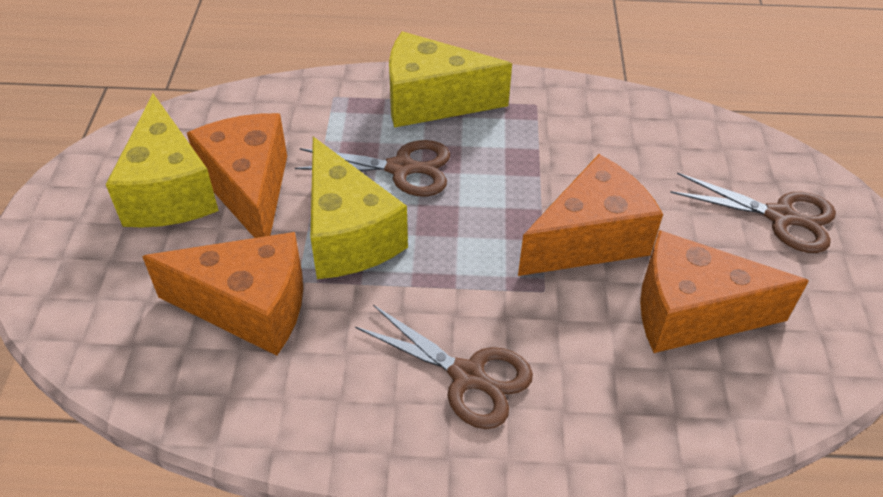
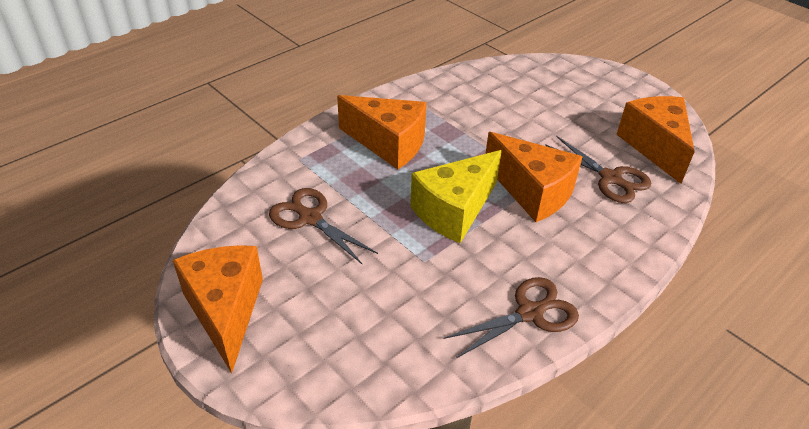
yellow cheese: 3 -> 1

